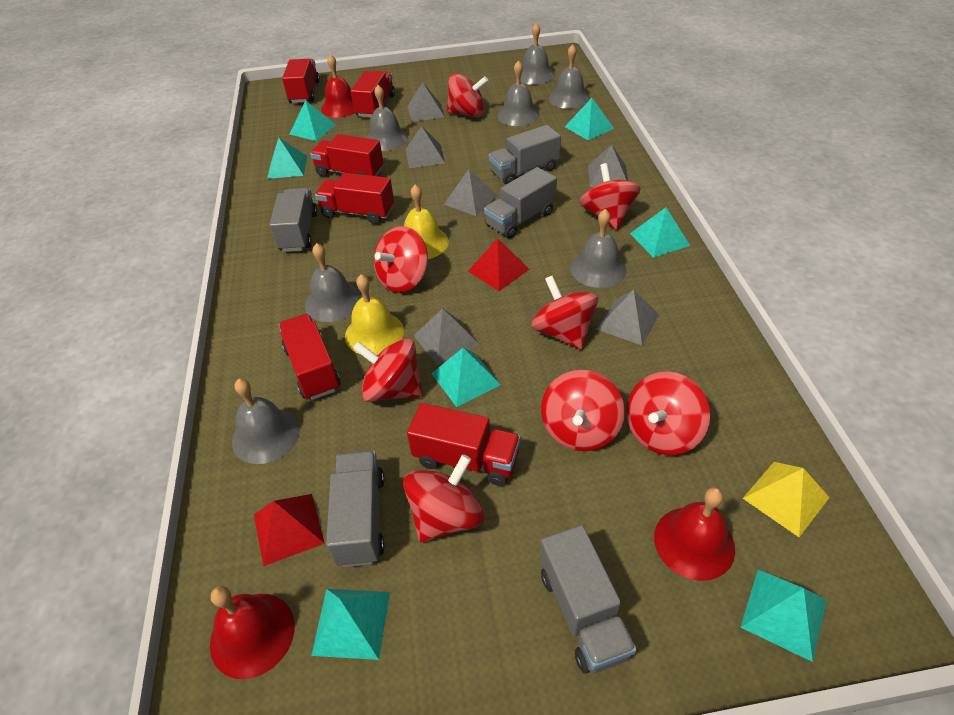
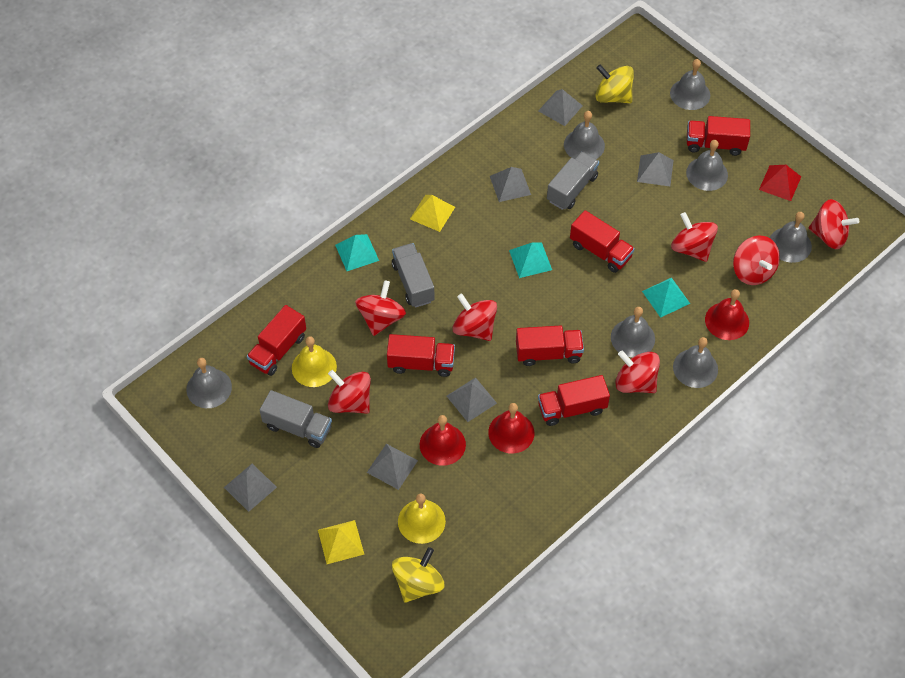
grey truck: 5 -> 3
red pyramid: 2 -> 1
red spinning top: 8 -> 7
turquoise pyramid: 7 -> 3
yellow pyramid: 1 -> 2
yellow spinning top: 0 -> 2

